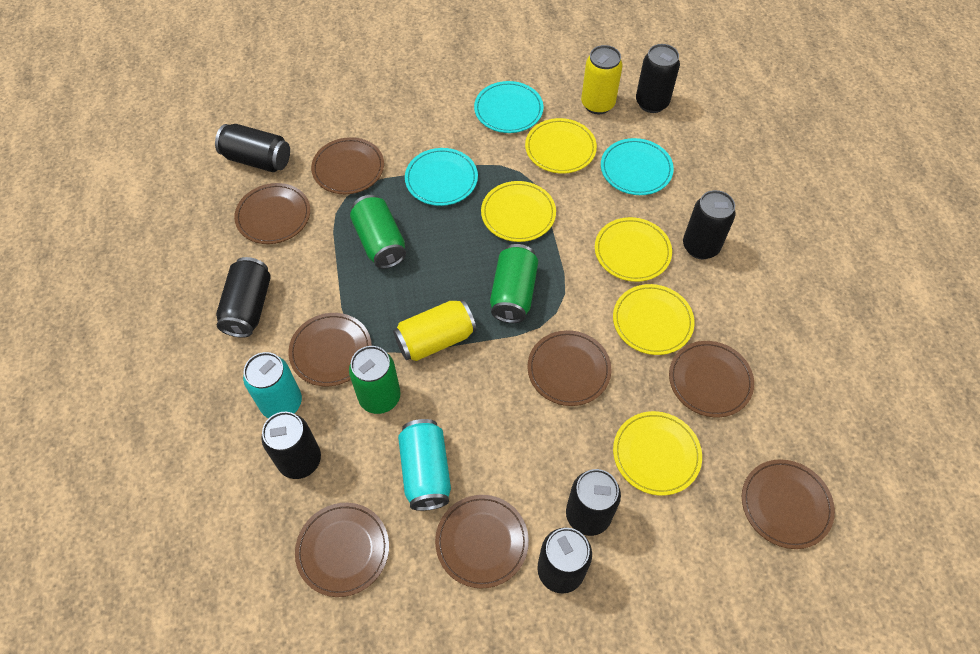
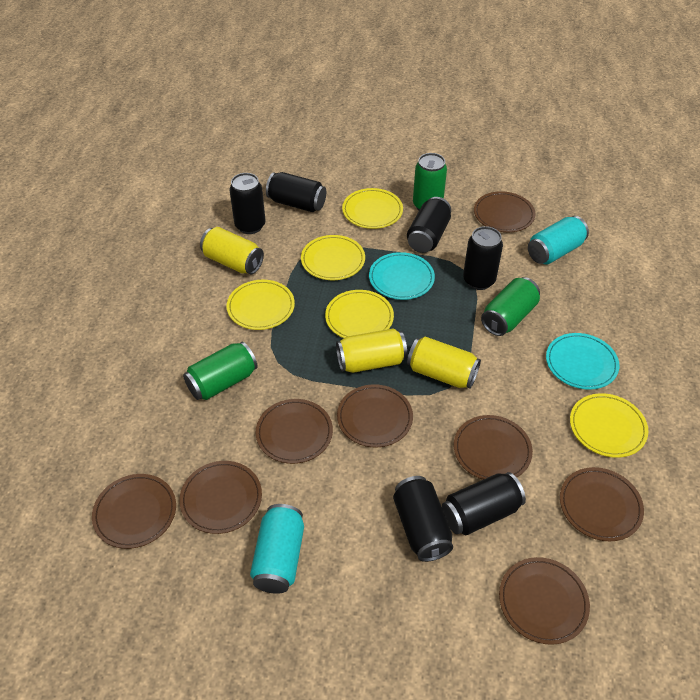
black can: 7 -> 6
turquoise plate: 3 -> 2
yellow can: 2 -> 3

